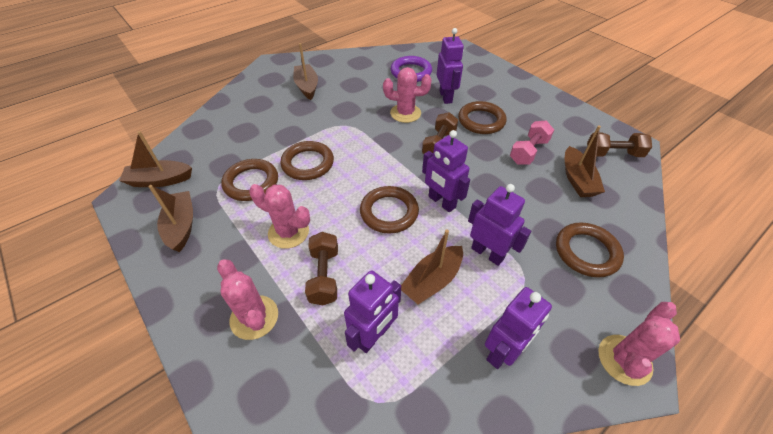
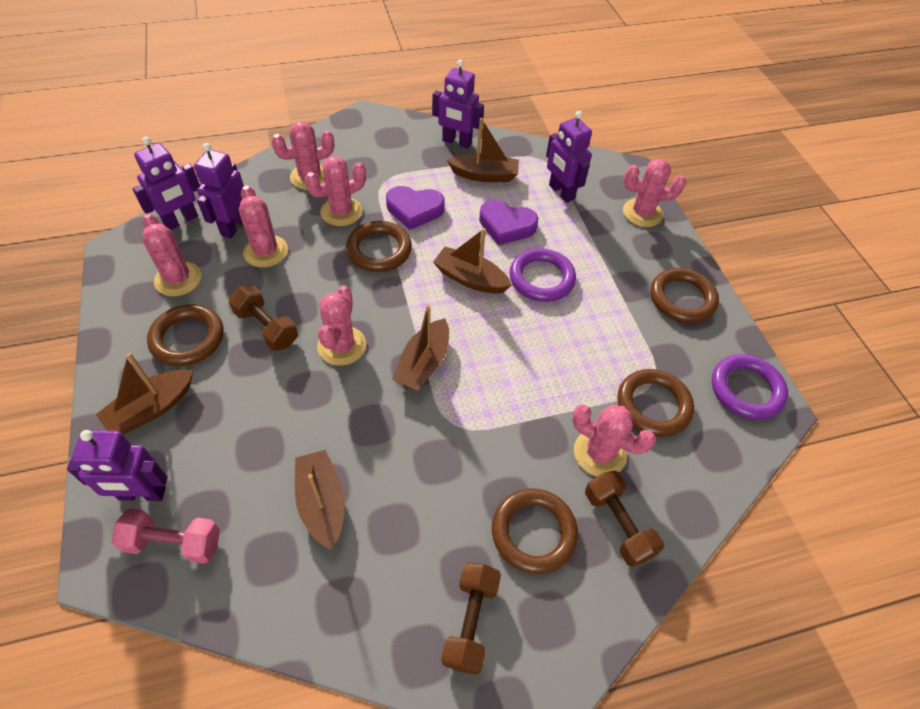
pink cactus: 4 -> 7
purple heart: 0 -> 2
purple ring: 1 -> 2

